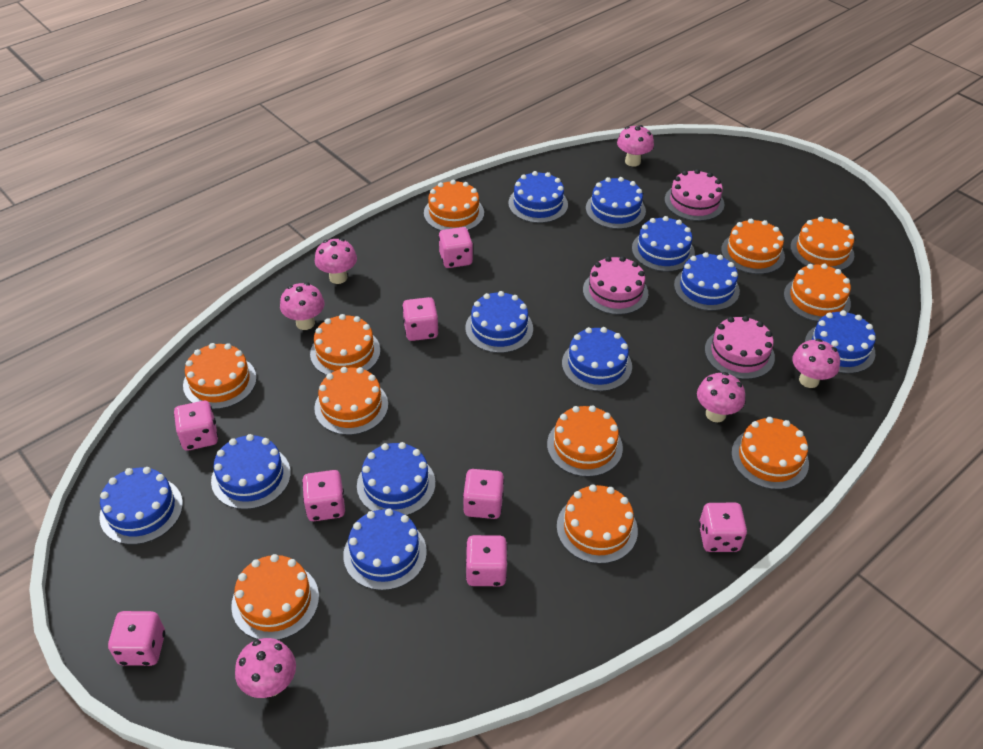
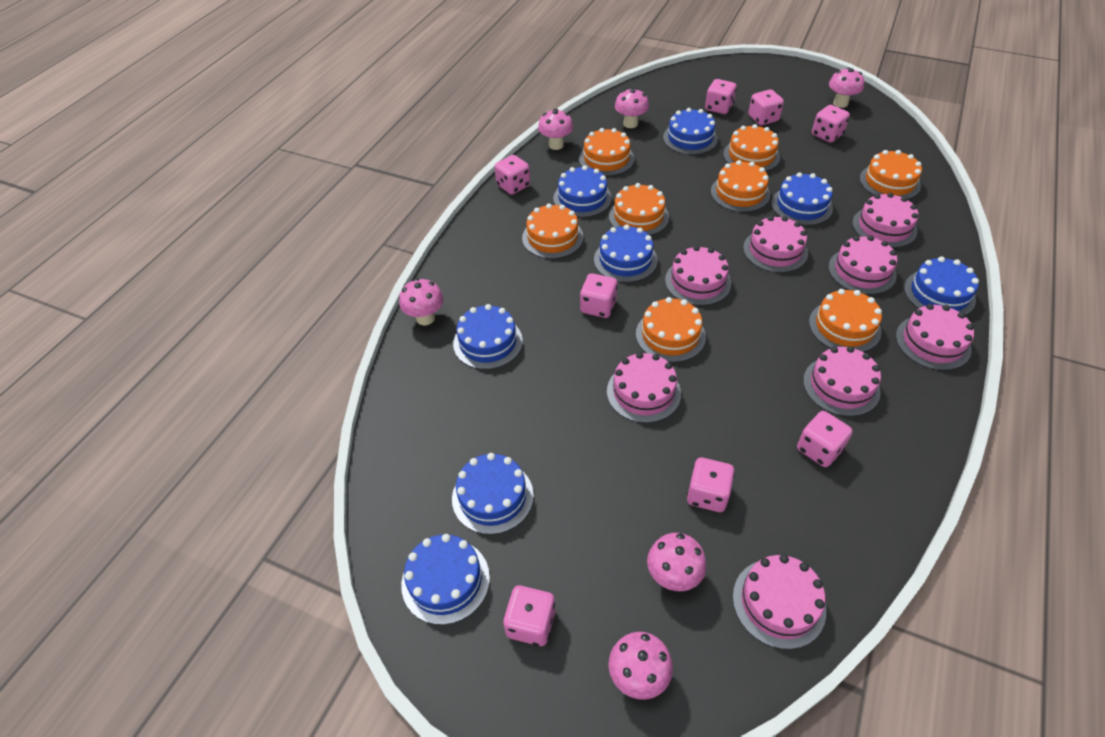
blue cake: 11 -> 8
orange cake: 11 -> 8
pink cake: 3 -> 8

